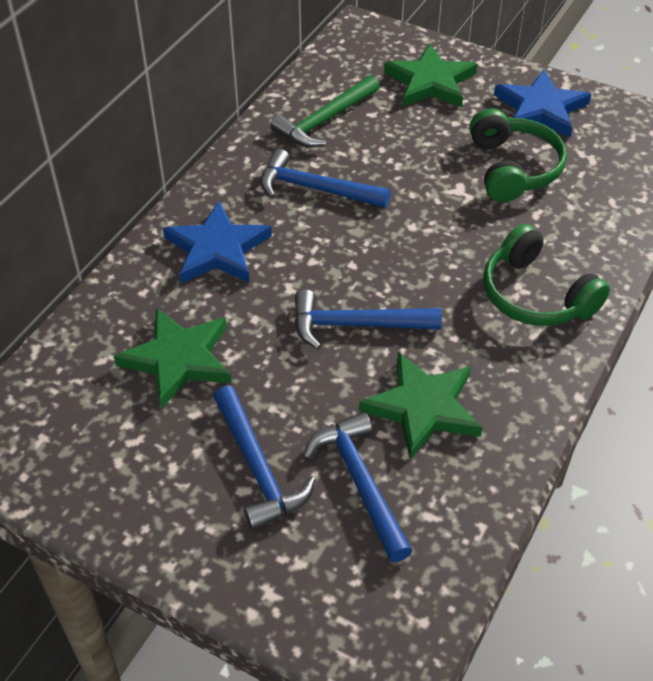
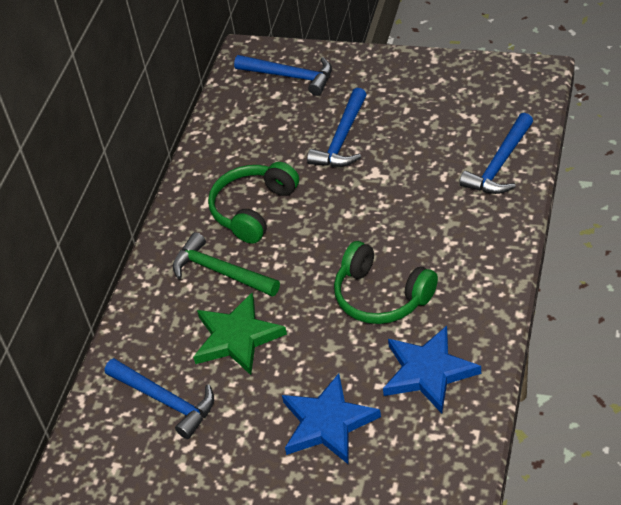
green star: 3 -> 1

